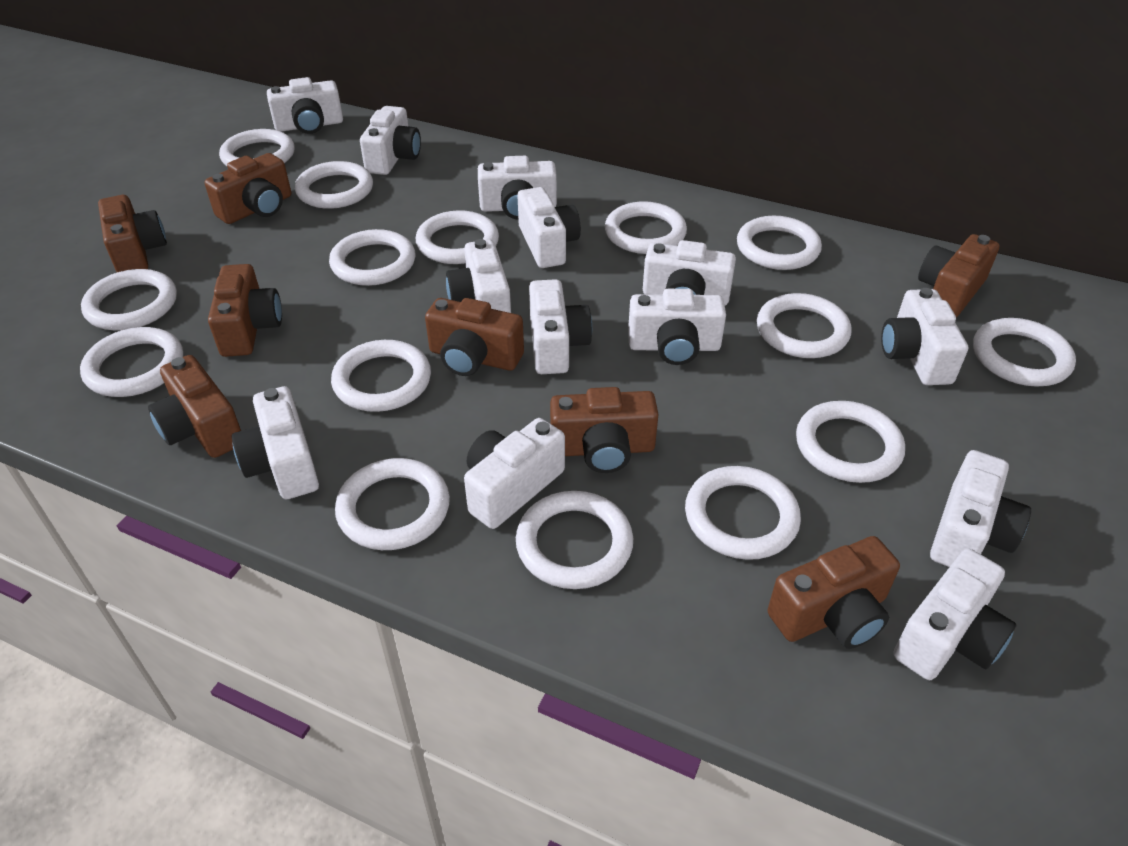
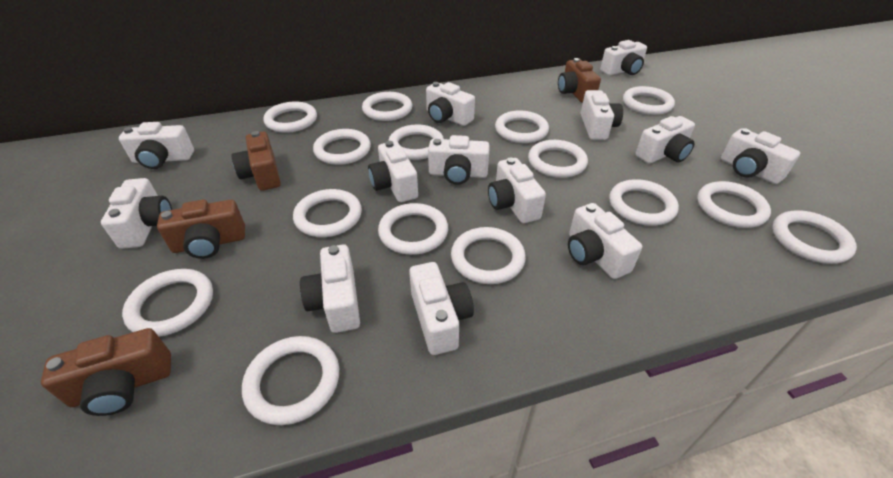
brown camera: 8 -> 4

